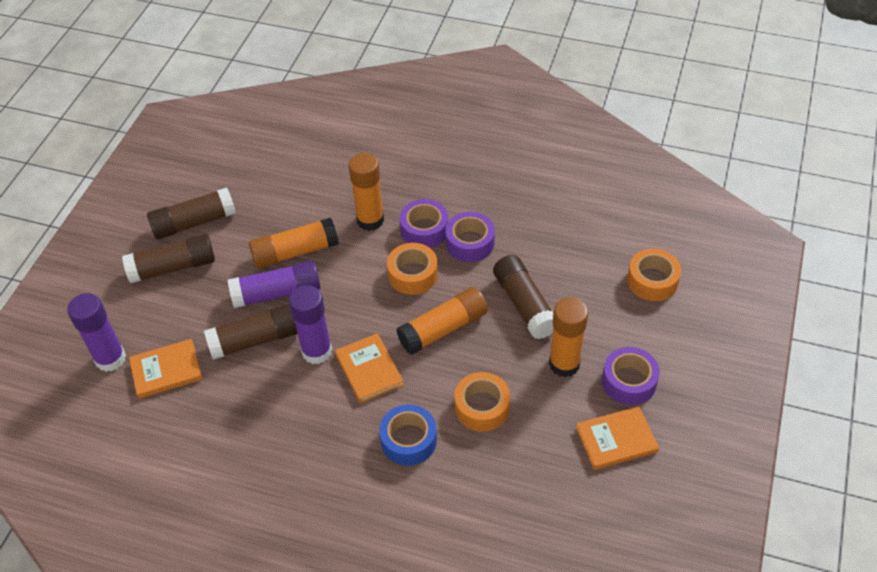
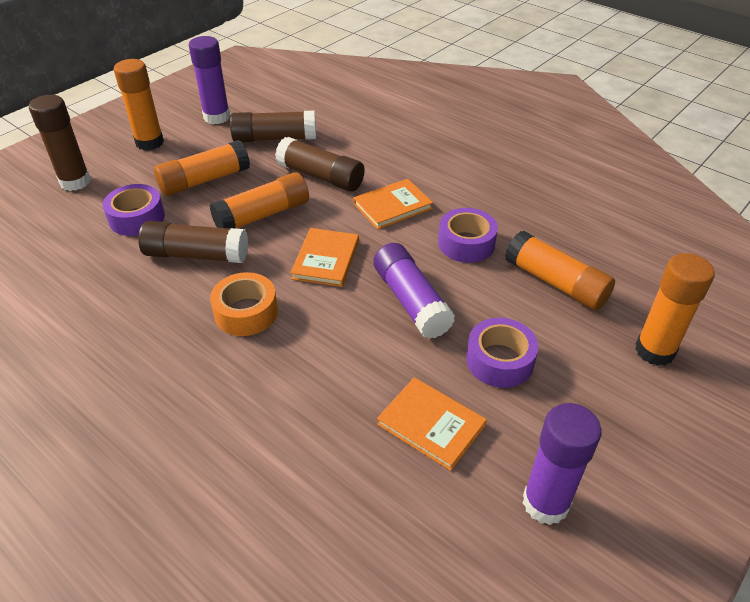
blue tape: 1 -> 0
orange glue stick: 4 -> 5
orange tape: 3 -> 1

